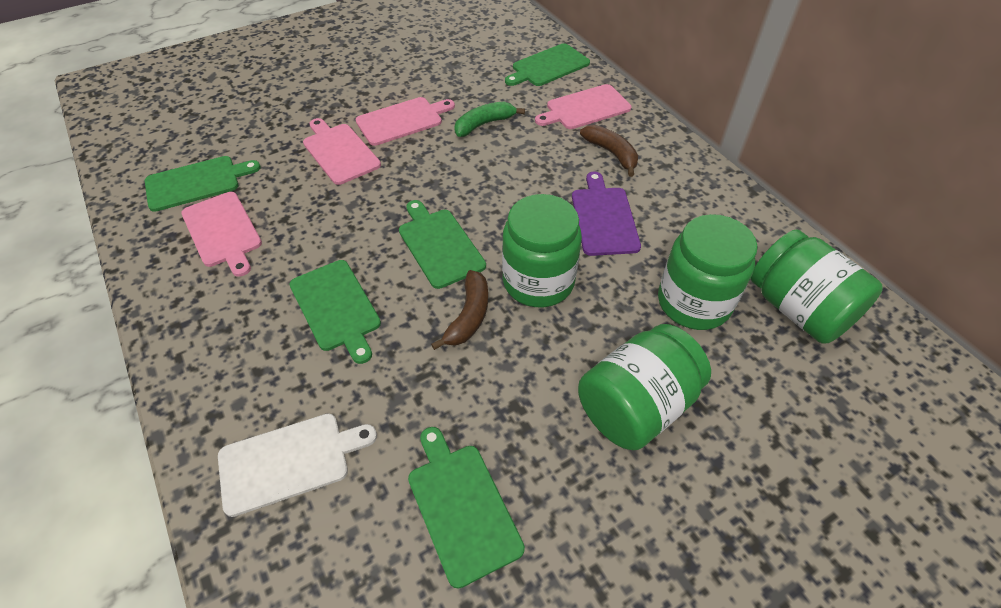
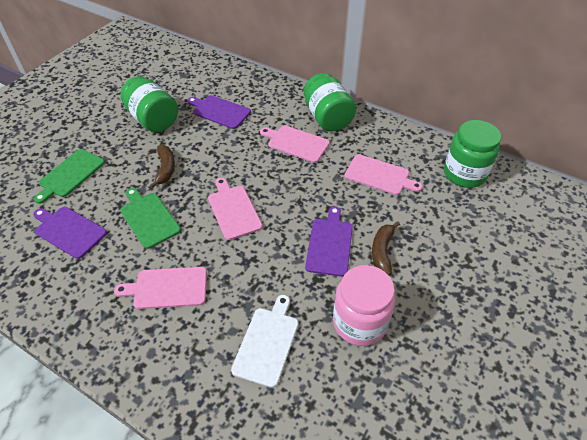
green banana: 1 -> 0
green cutting board: 5 -> 2
green jar: 4 -> 3
pink jar: 0 -> 1
purple cutting board: 1 -> 3

